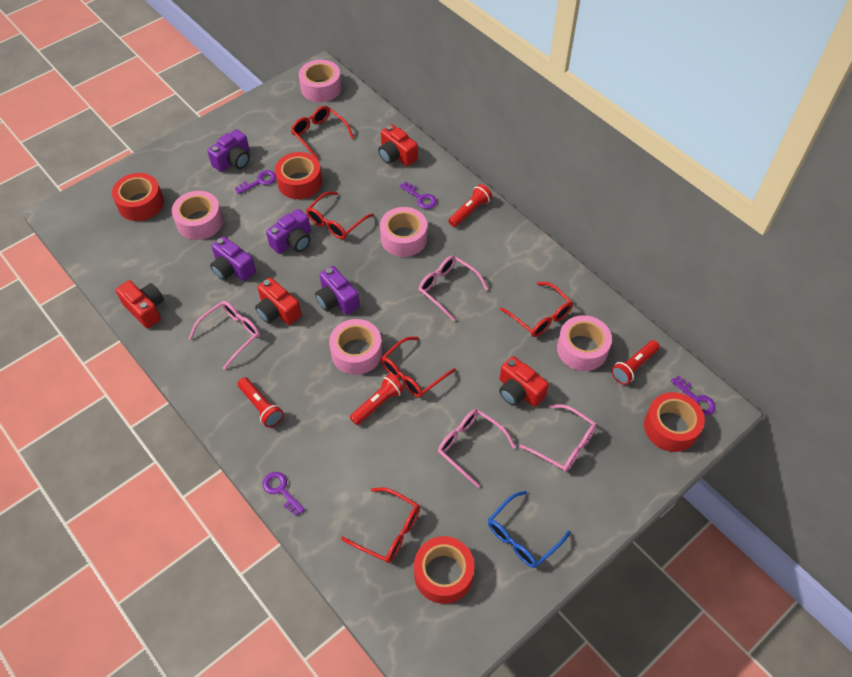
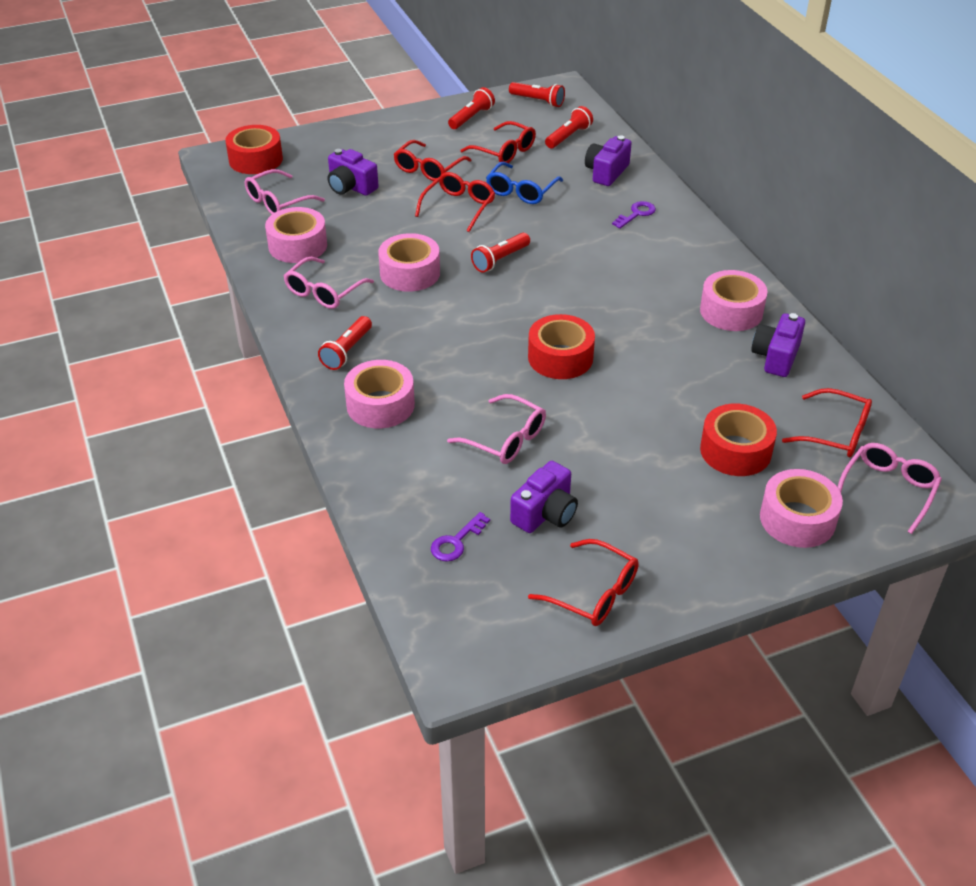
purple key: 4 -> 2
red camera: 4 -> 0
red flashlight: 4 -> 5
red tape: 4 -> 3

